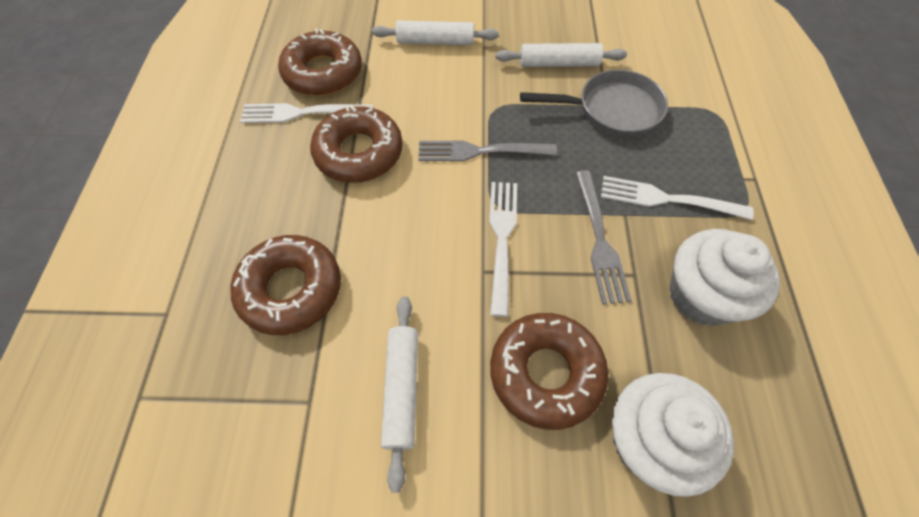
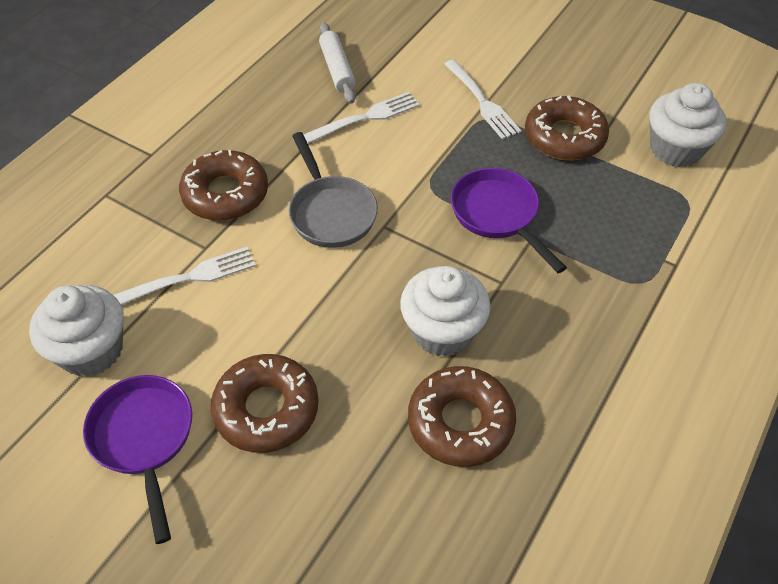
grey fork: 2 -> 0
purple pan: 0 -> 2
white cupcake: 2 -> 3
white rolling pin: 3 -> 1

